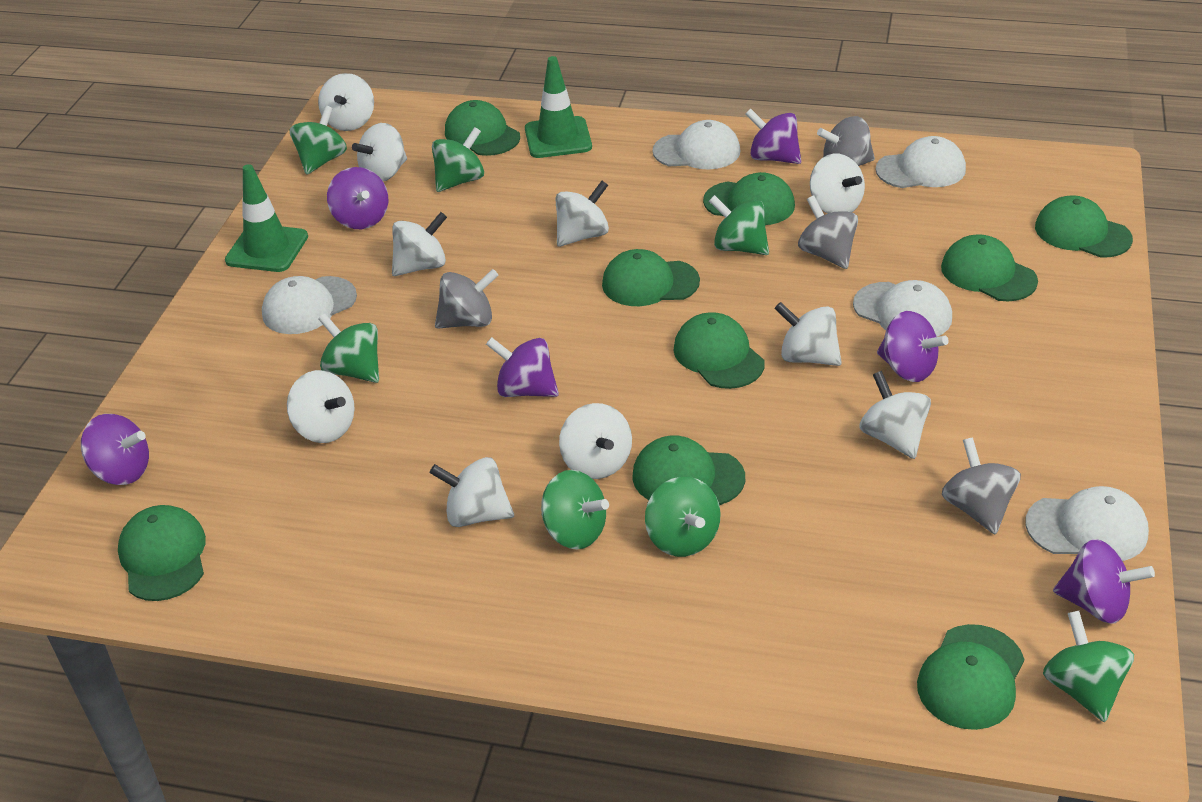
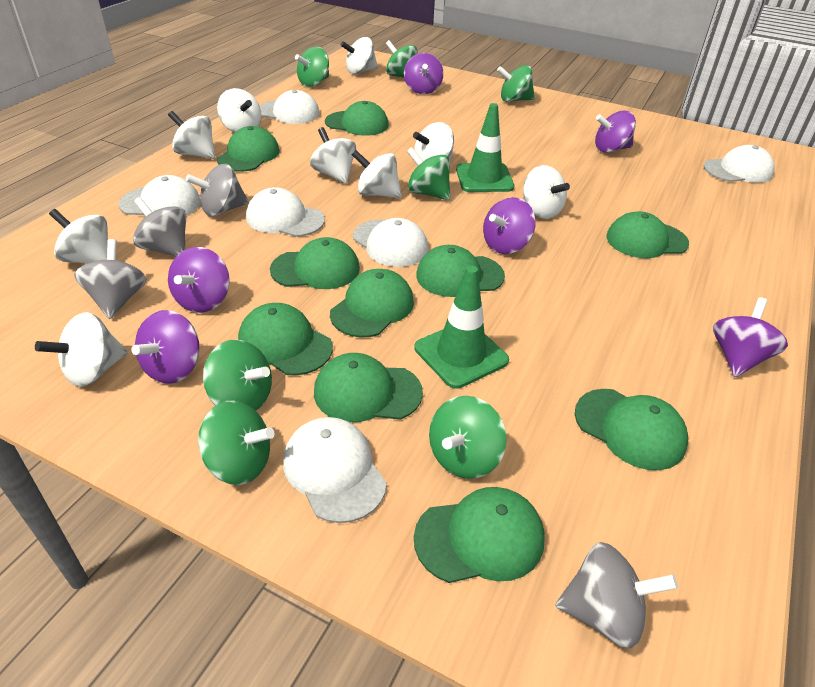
green cap: 9 -> 10
white cap: 5 -> 6
white spinning top: 10 -> 9

